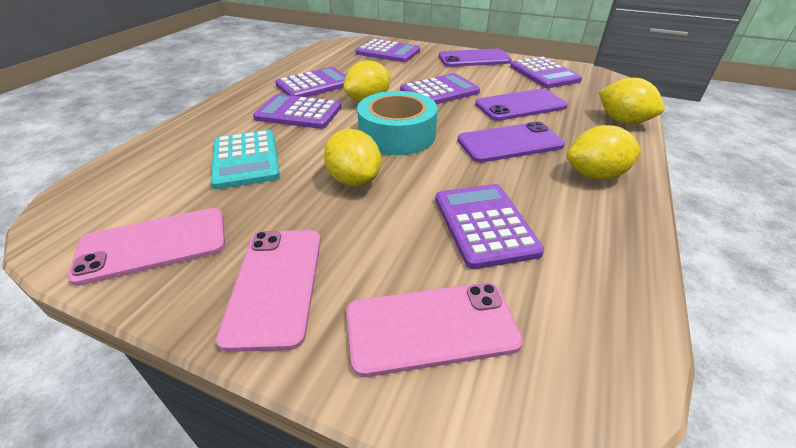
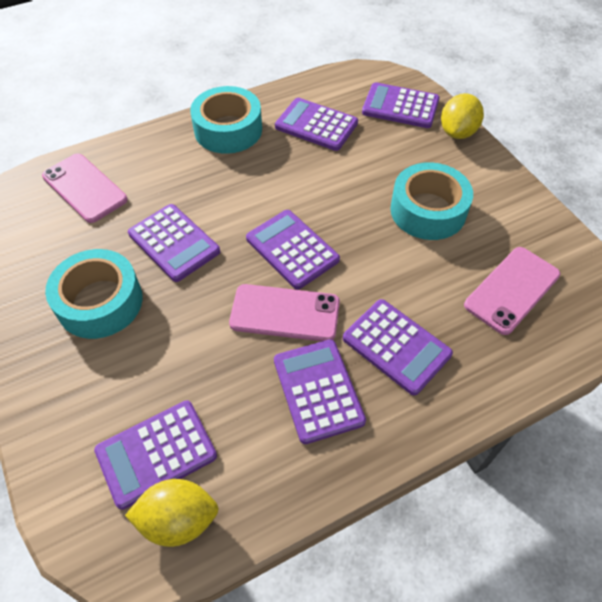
purple calculator: 6 -> 7
purple phone: 3 -> 0
turquoise calculator: 1 -> 0
turquoise tape: 1 -> 3
yellow lemon: 4 -> 2

